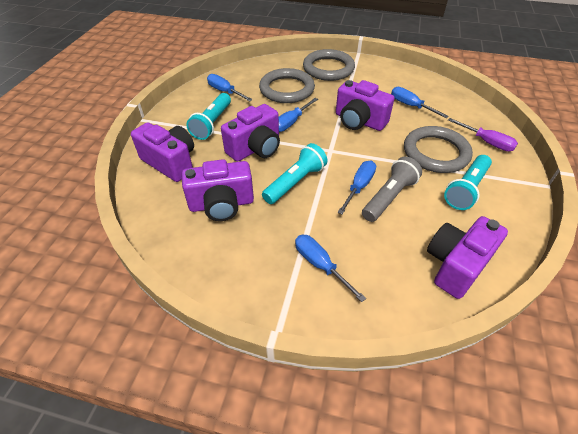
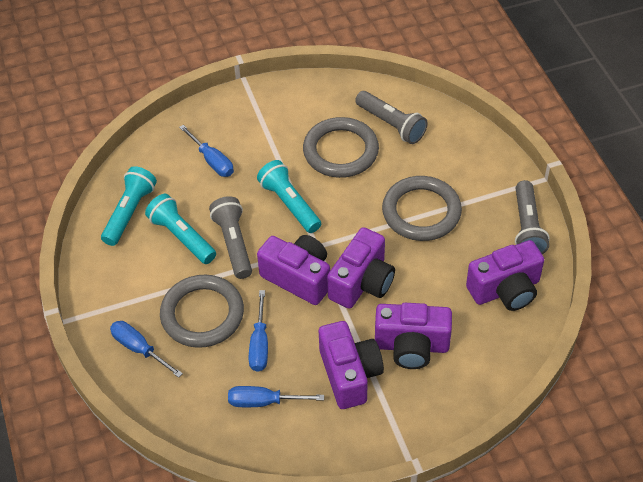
blue screwdriver: 5 -> 4
grey flashlight: 1 -> 3
purple screwdriver: 1 -> 0

